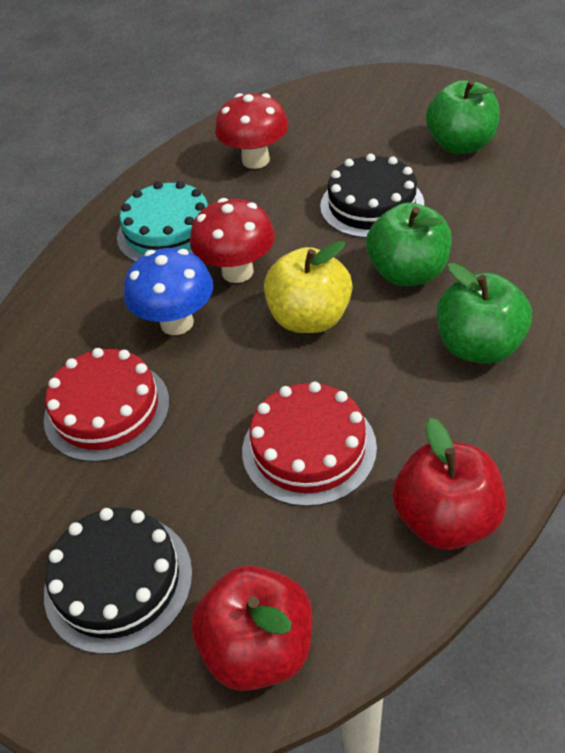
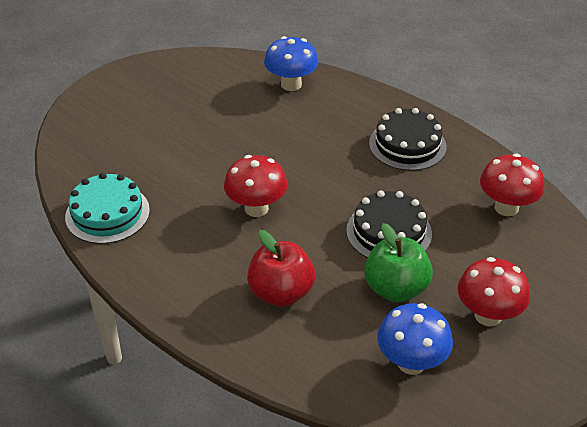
blue mushroom: 1 -> 2
green apple: 3 -> 1
red apple: 2 -> 1
red cake: 2 -> 0
red mushroom: 2 -> 3
yellow apple: 1 -> 0

